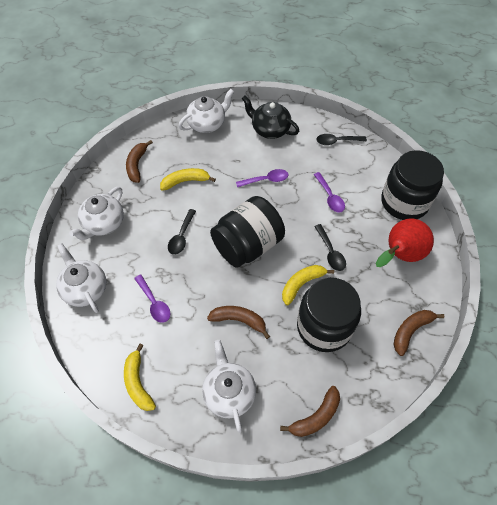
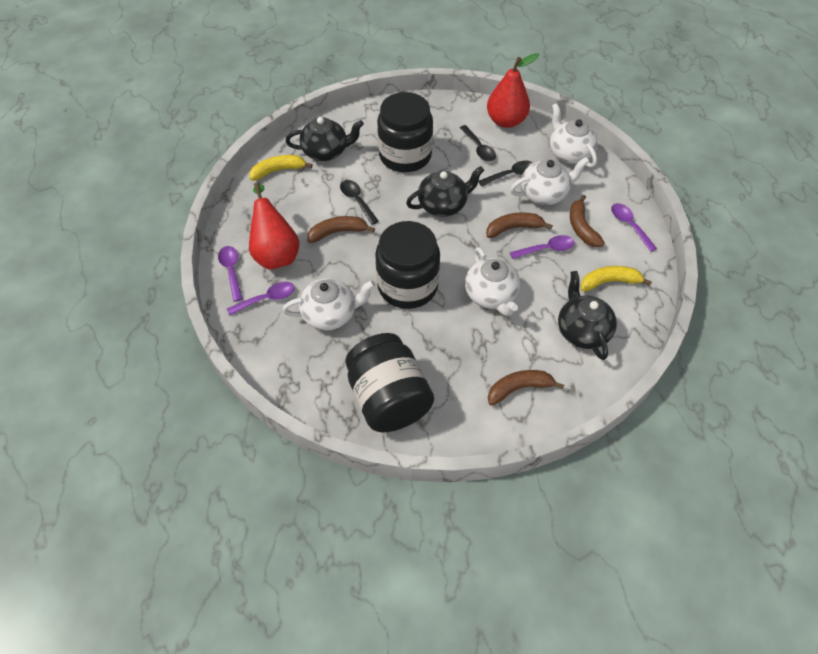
black teapot: 1 -> 3
purple spoon: 3 -> 4
red pear: 1 -> 2
yellow banana: 3 -> 2

